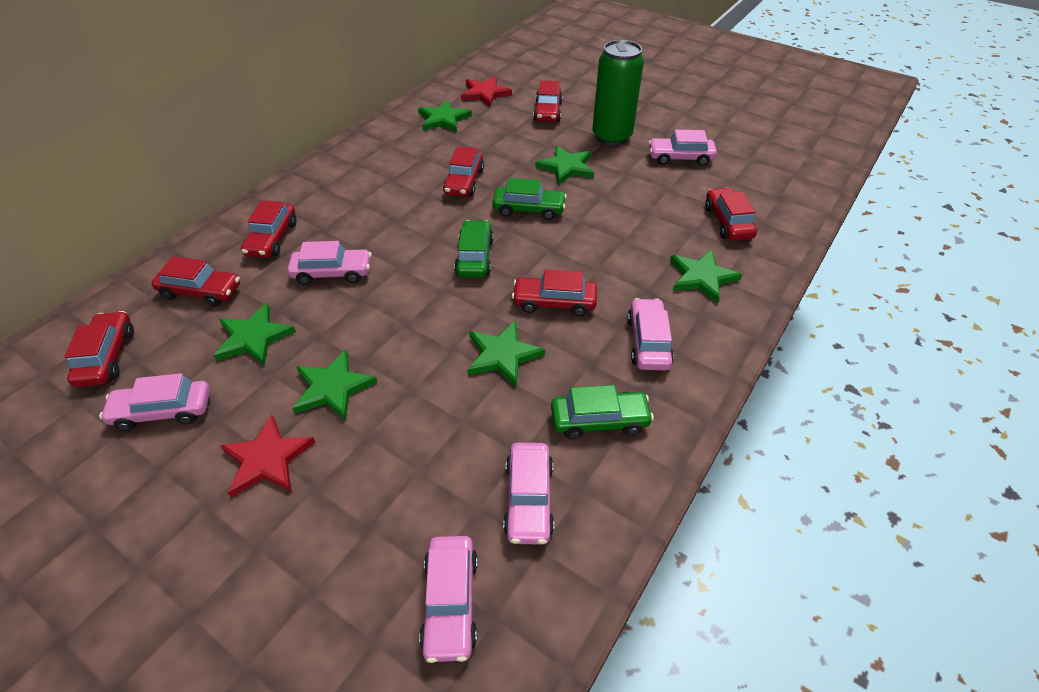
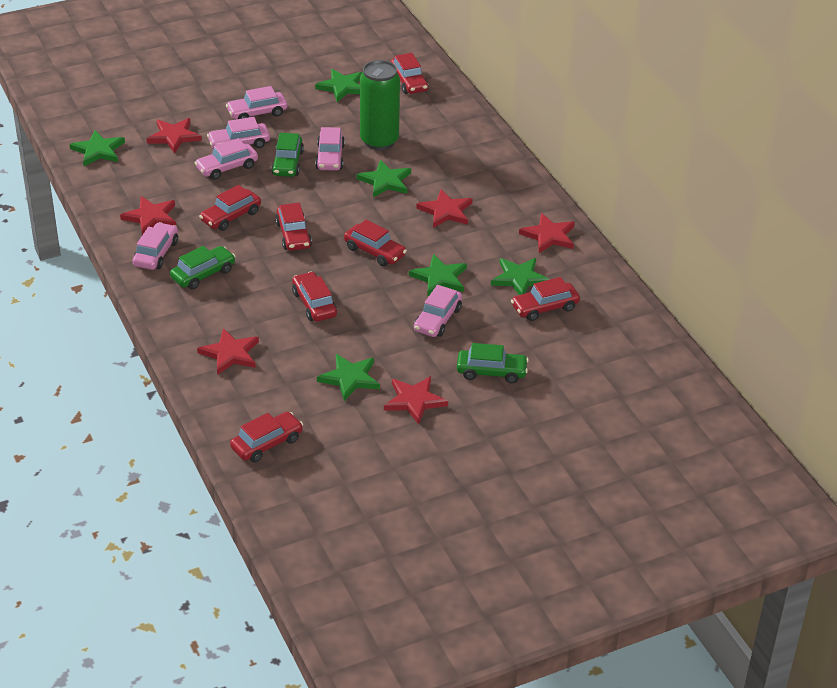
red star: 2 -> 6

